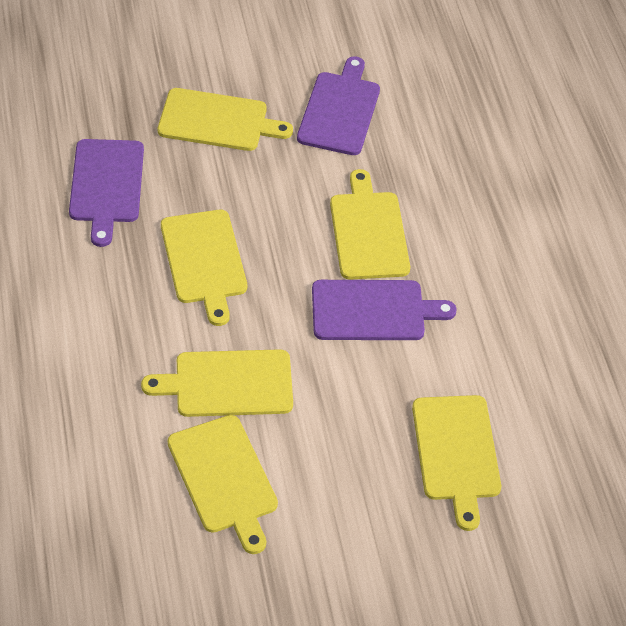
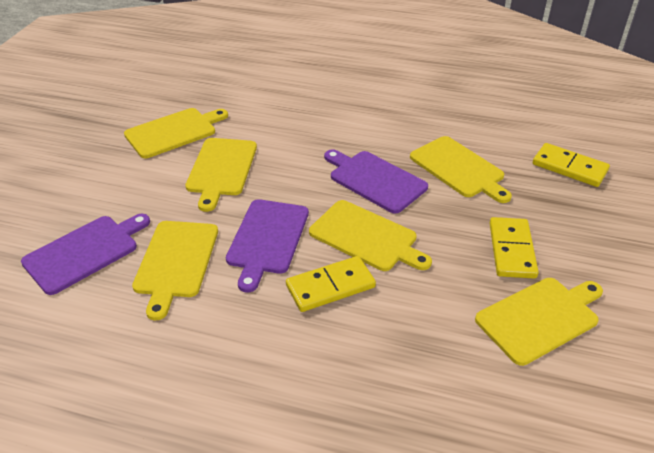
yellow domino: 0 -> 3

